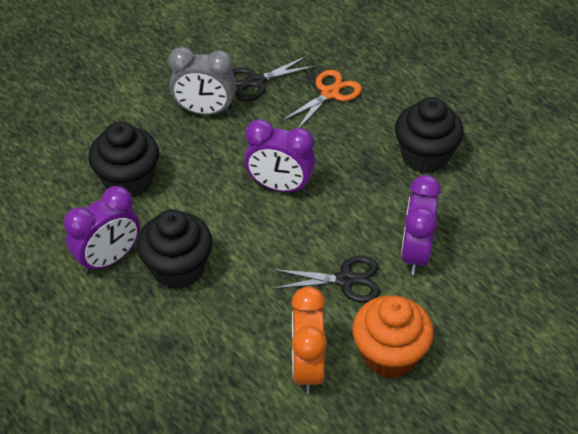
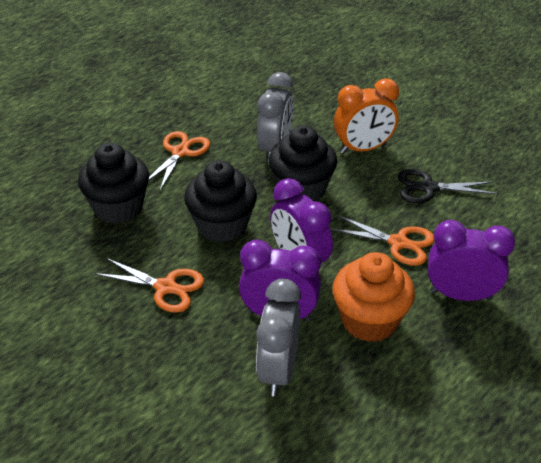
black scissors: 2 -> 1
grey clock: 1 -> 2
orange scissors: 1 -> 3

